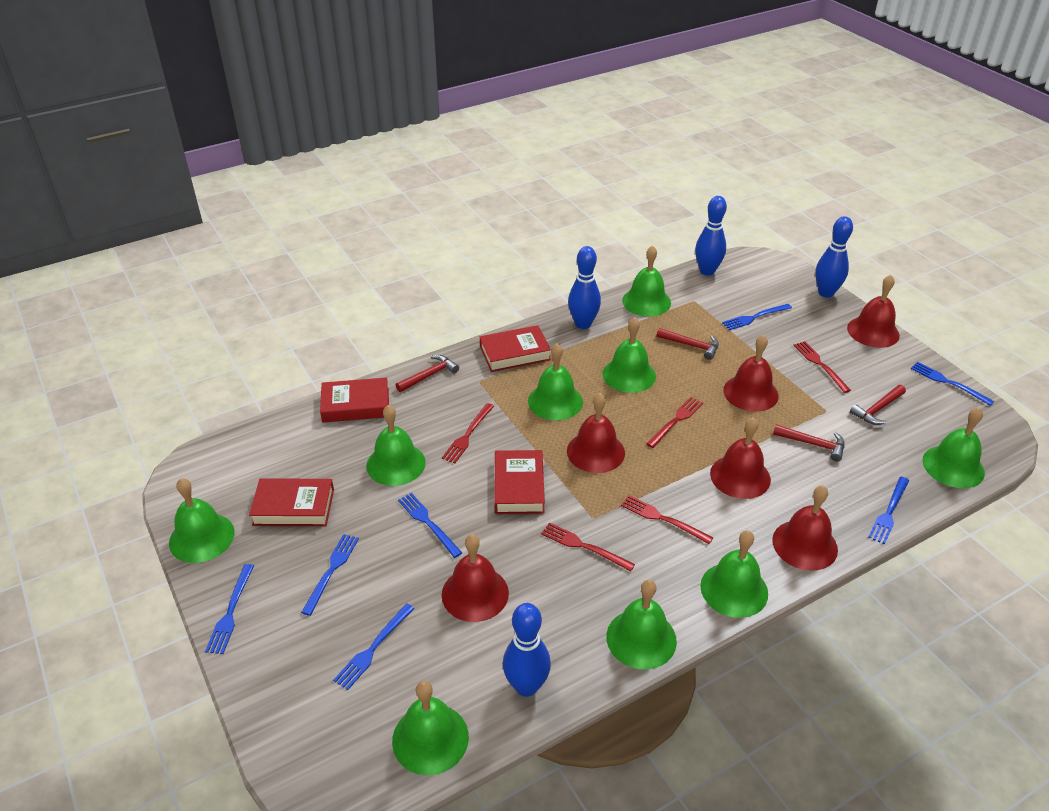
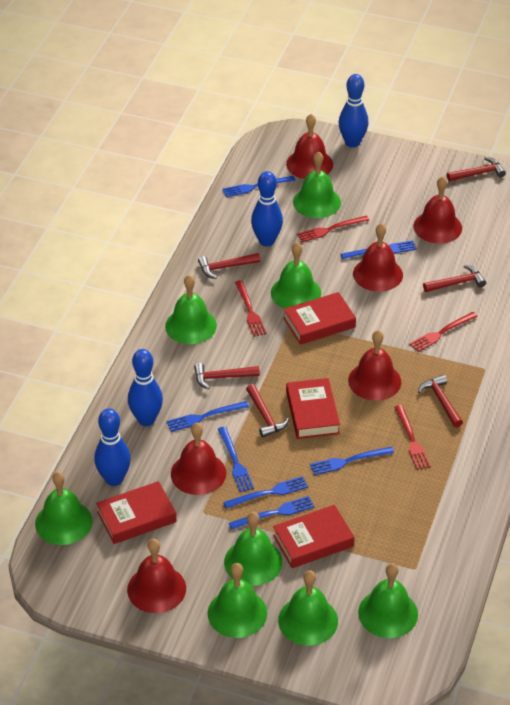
green bell: 9 -> 8
red fork: 5 -> 4
red hammer: 4 -> 6

